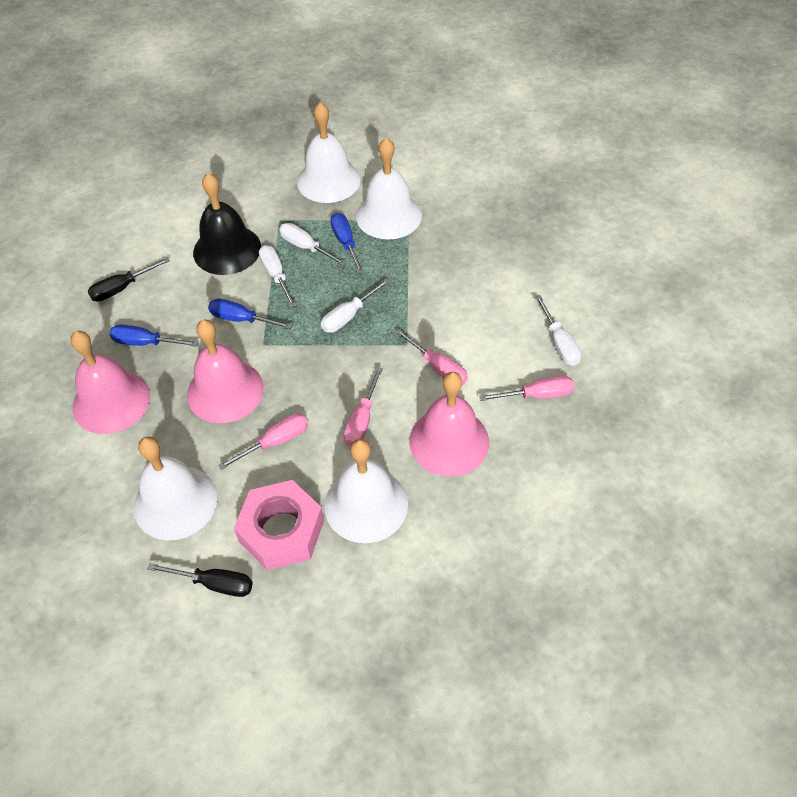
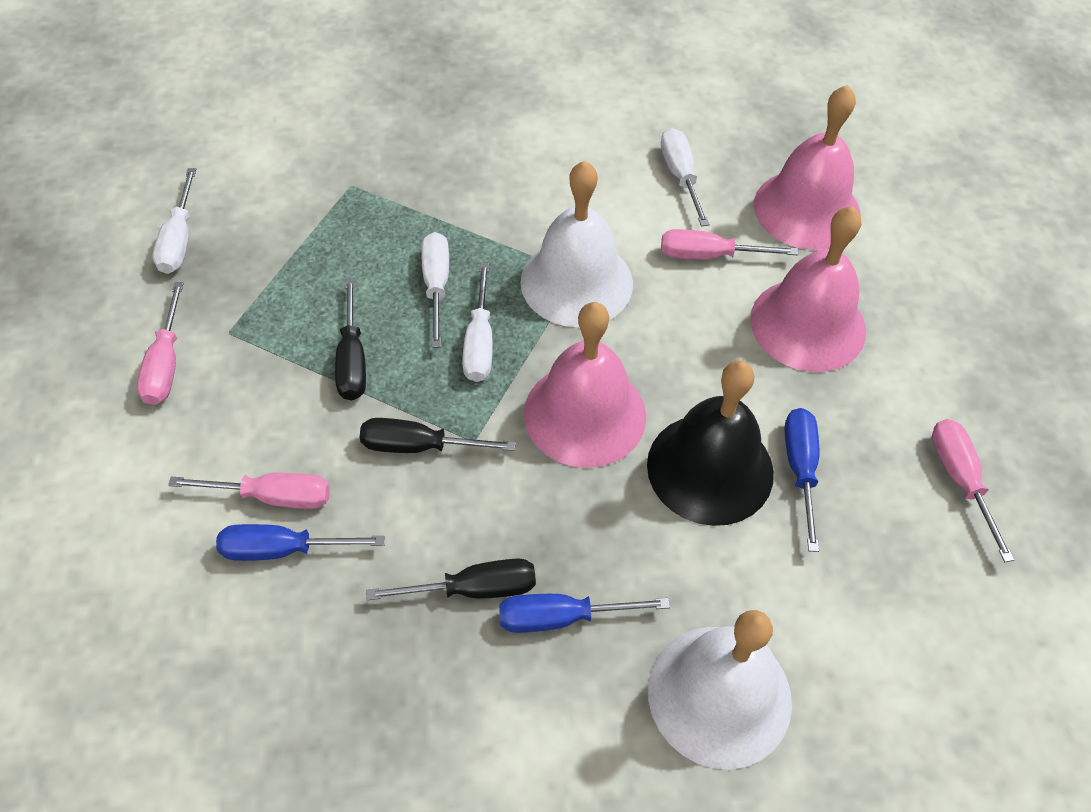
black screwdriver: 2 -> 3
pink nut: 1 -> 0
white bell: 4 -> 2

